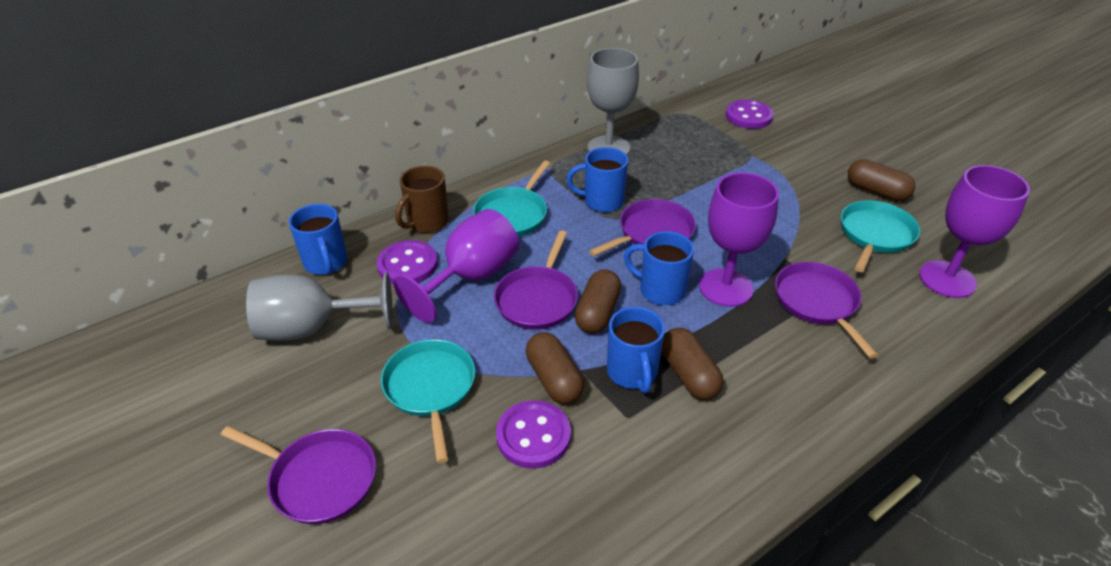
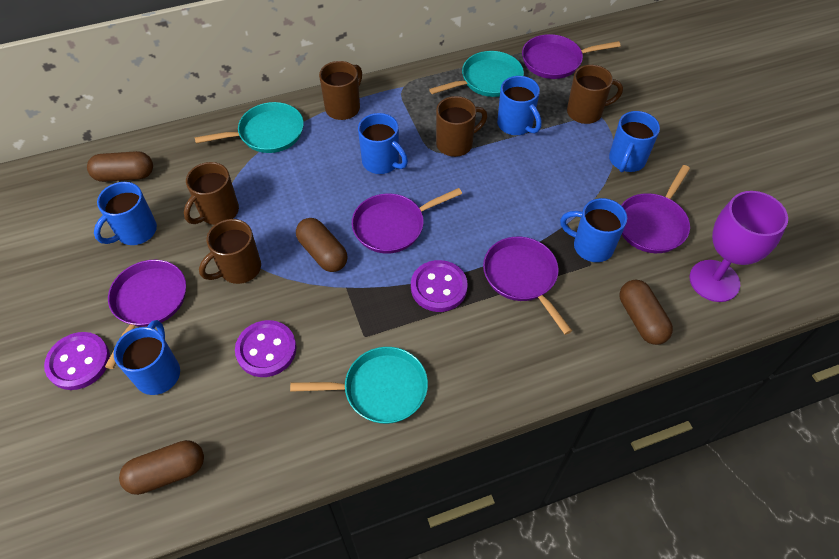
blue mug: 4 -> 6
brown mug: 1 -> 5
grey goblet: 2 -> 0
purple goblet: 3 -> 1
purple pan: 4 -> 5

